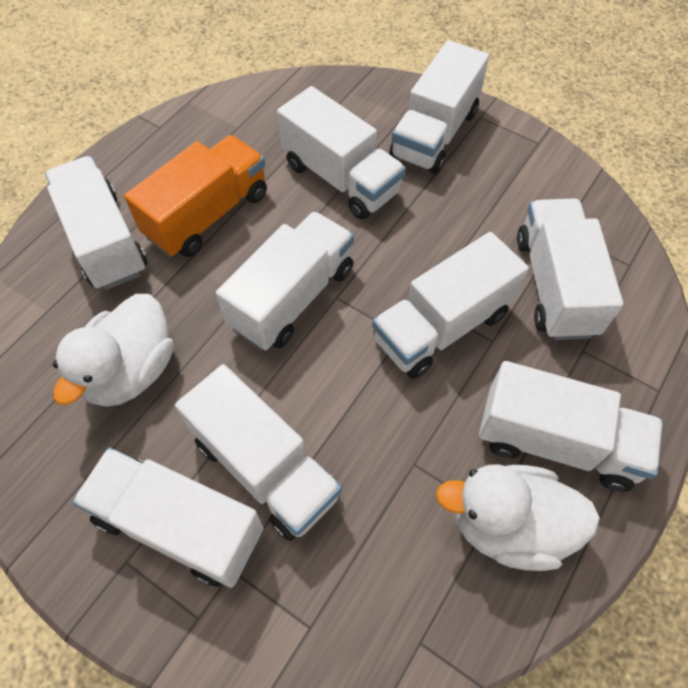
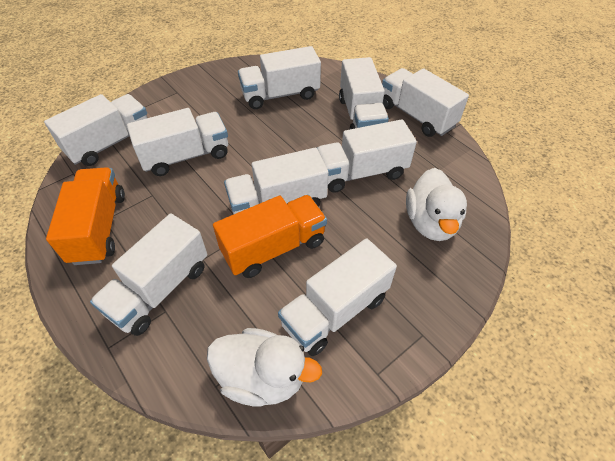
orange truck: 1 -> 2

